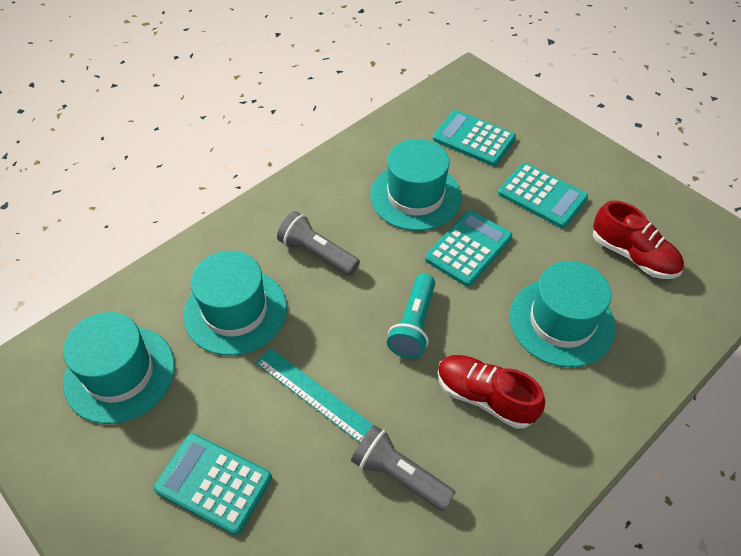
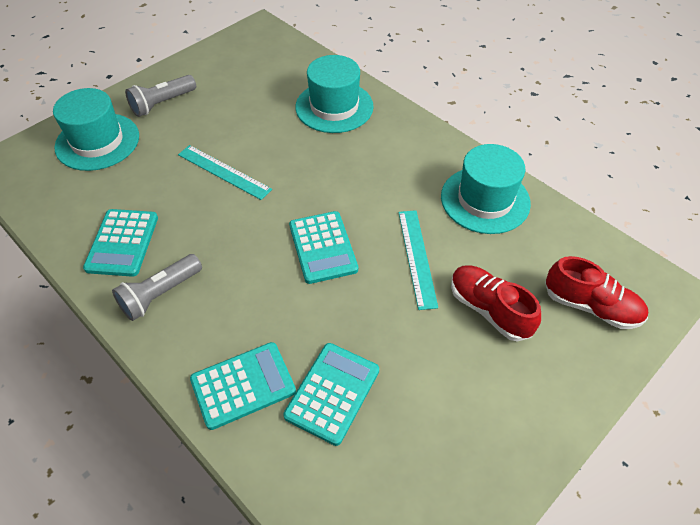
turquoise flashlight: 1 -> 0
turquoise hat: 4 -> 3
turquoise ruler: 1 -> 2

